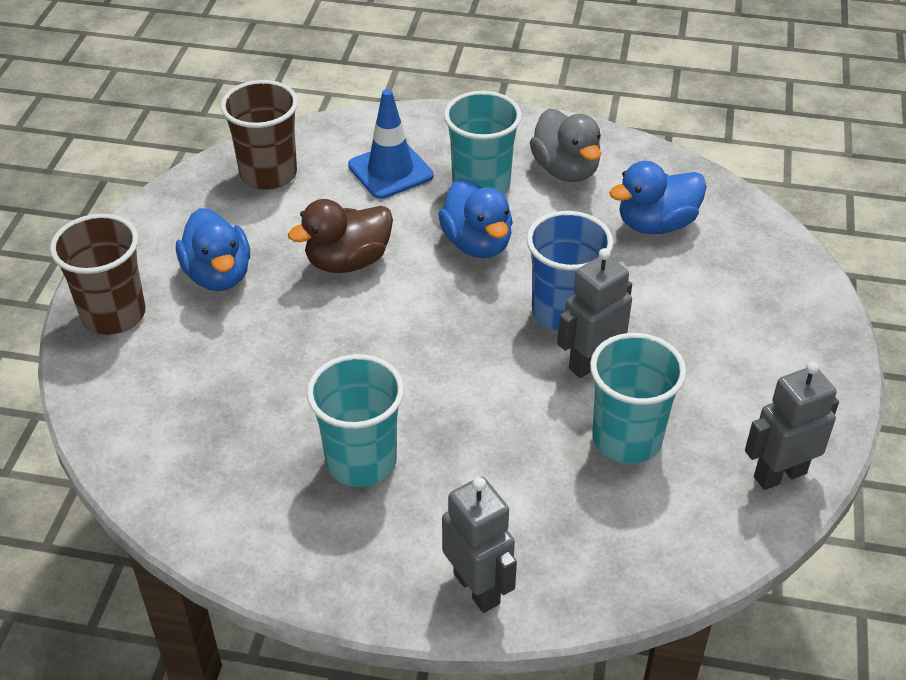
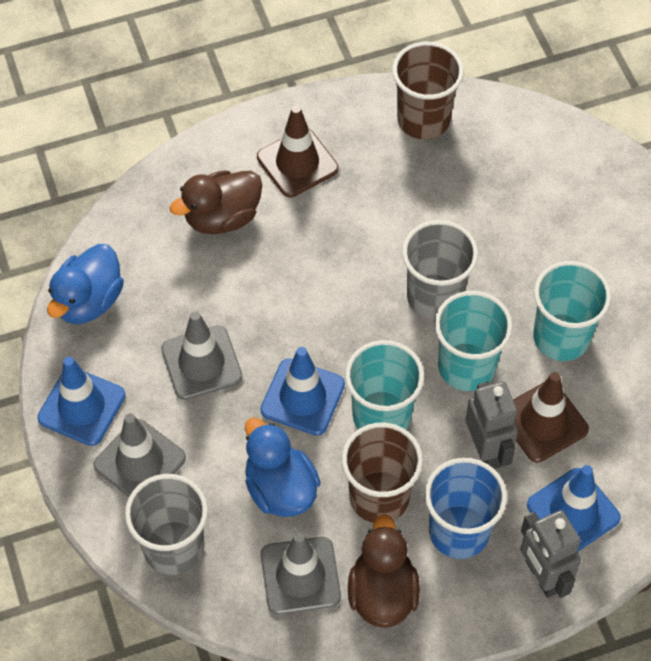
blue duck: 3 -> 2
blue traffic cone: 1 -> 3
brown duck: 1 -> 2
brown traffic cone: 0 -> 2
grey cup: 0 -> 2
grey duck: 1 -> 0
grey robot: 3 -> 2
grey traffic cone: 0 -> 3

